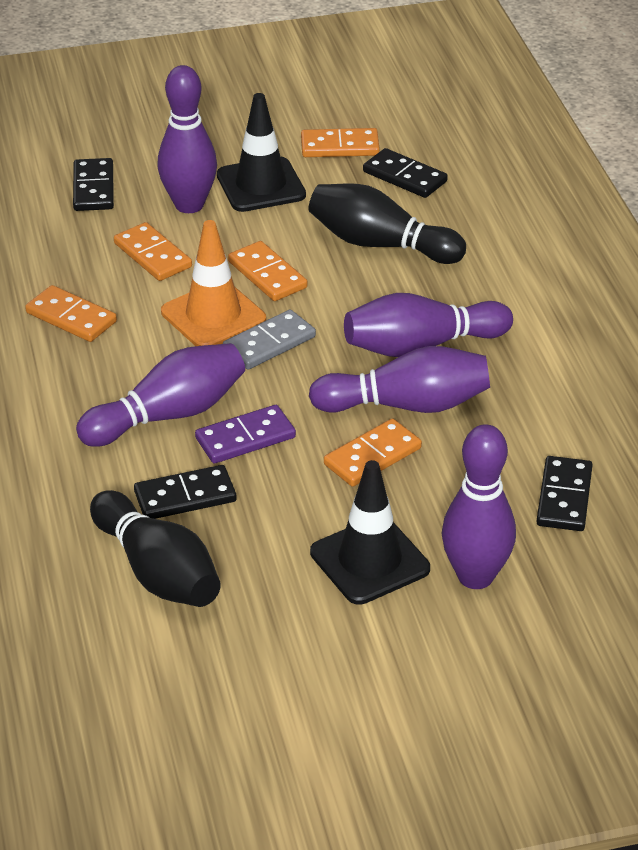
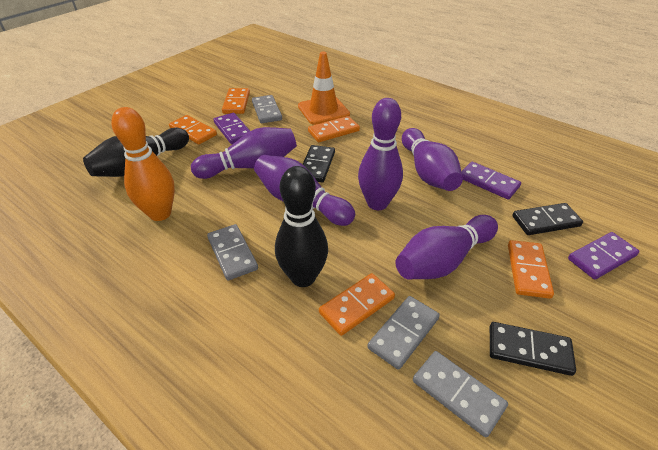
black domino: 4 -> 3
black traffic cone: 2 -> 0
grey domino: 1 -> 4
orange bowling pin: 0 -> 1
purple domino: 1 -> 3

